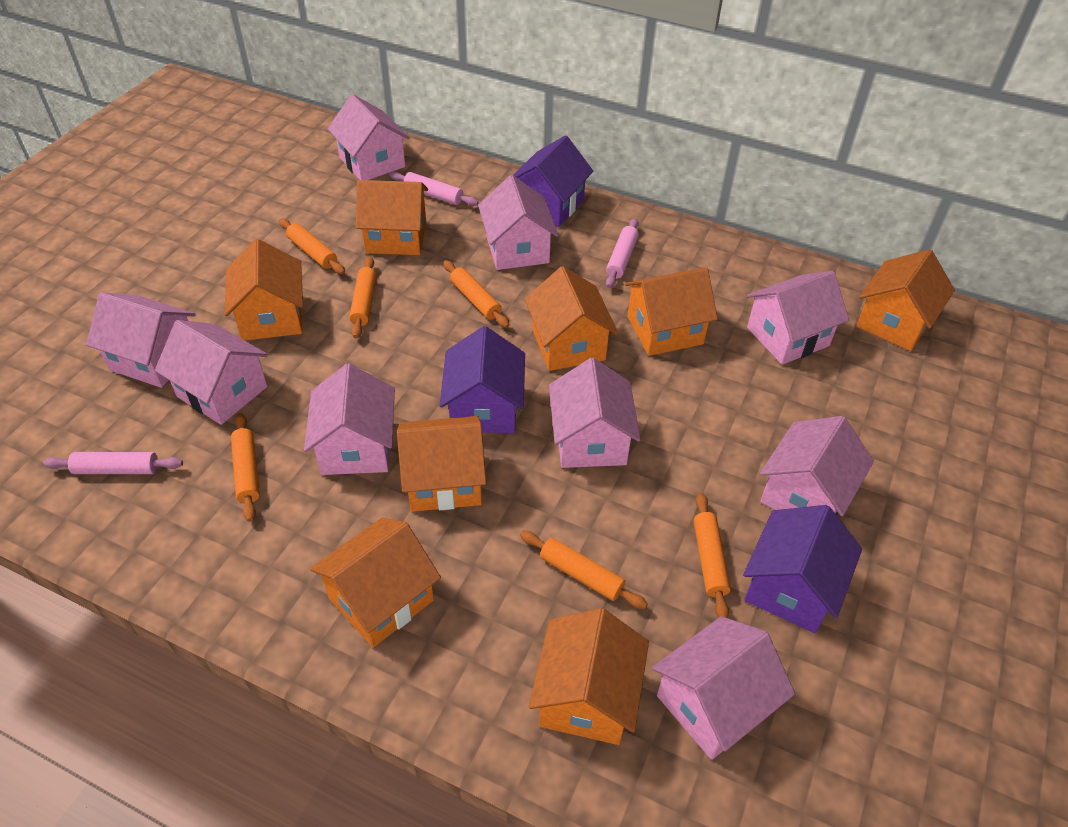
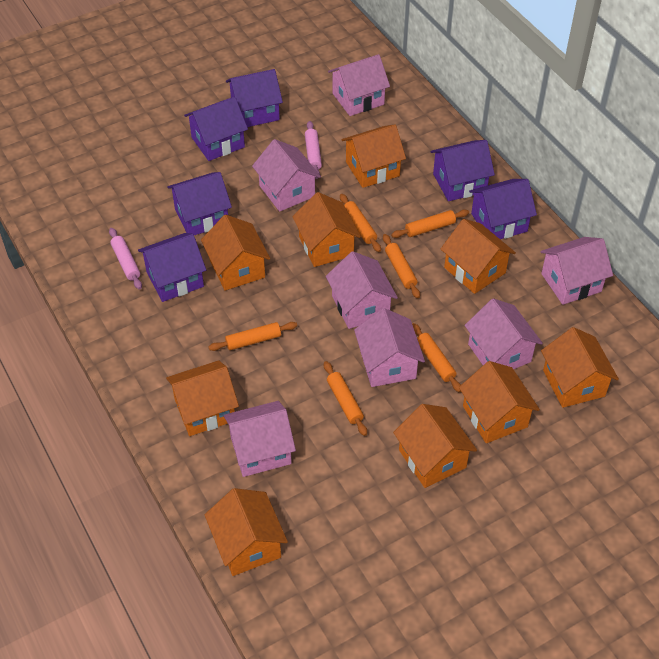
orange house: 8 -> 9
pink house: 9 -> 7
pink rolling pin: 3 -> 2
purple house: 3 -> 6

